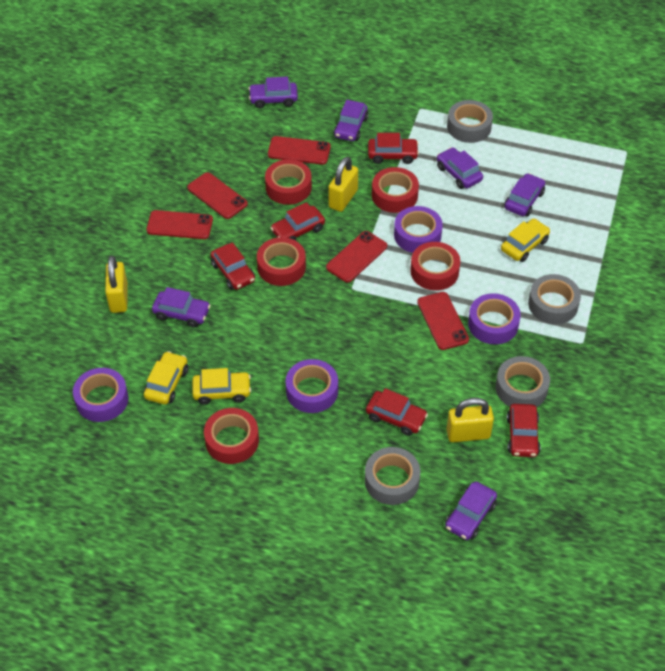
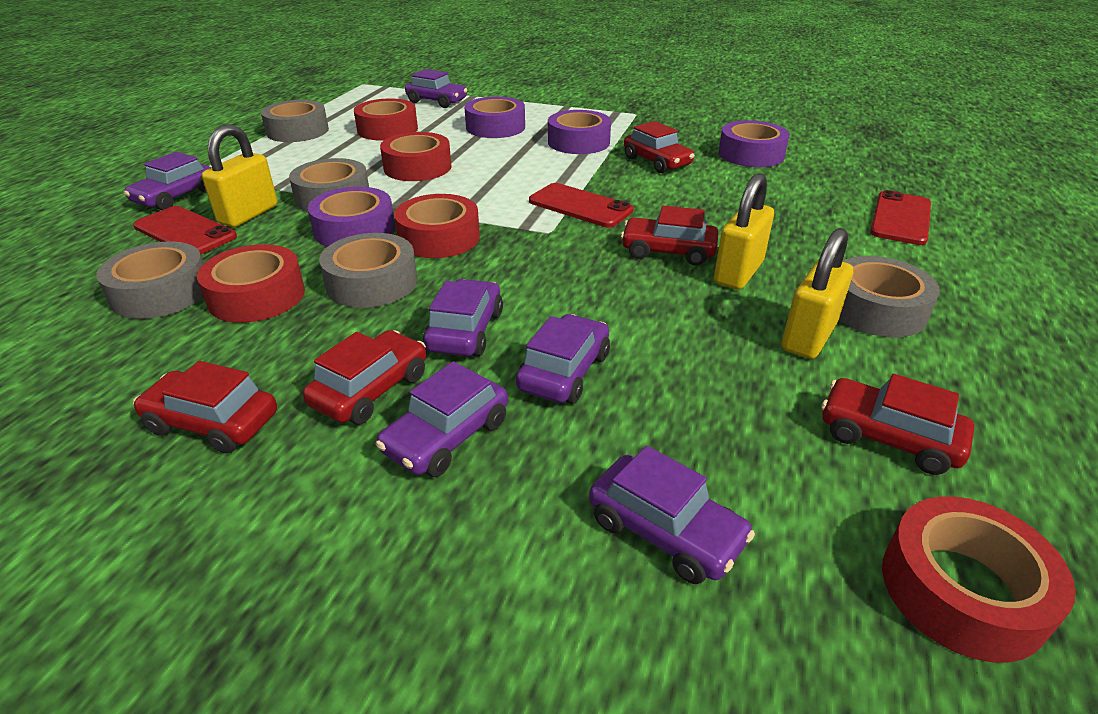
grey tape: 4 -> 5
red phone: 5 -> 3
yellow car: 3 -> 0

